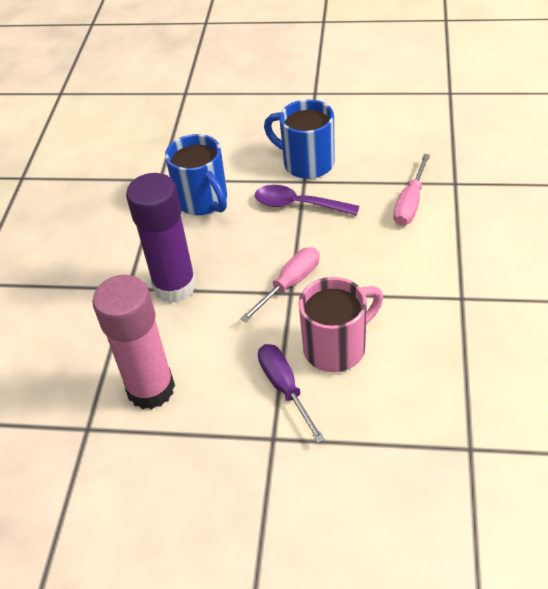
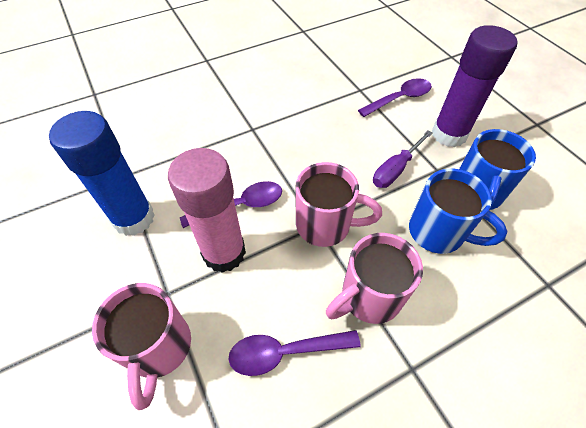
blue glue stick: 0 -> 1
pink mug: 1 -> 3
pink screwdriver: 2 -> 0
purple spoon: 1 -> 3

